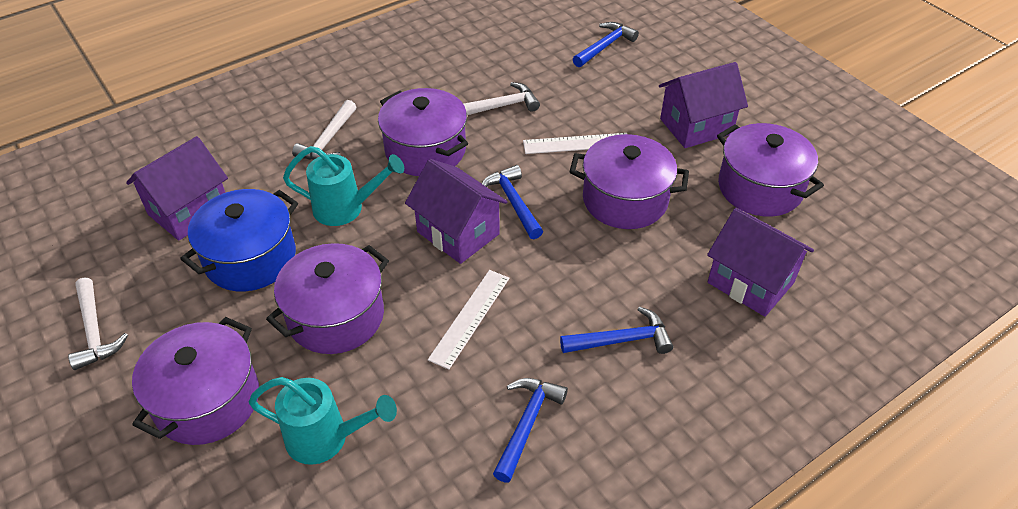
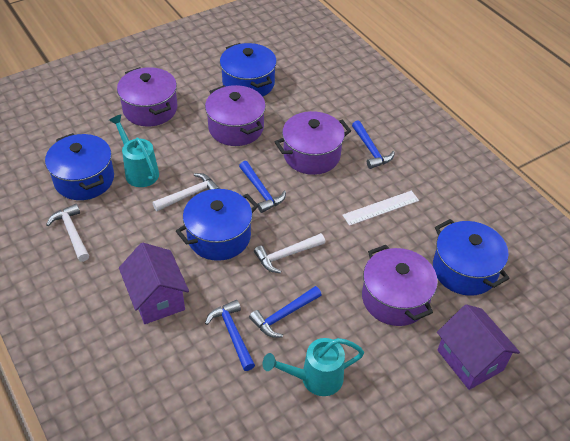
blue pot: 1 -> 4
purple house: 4 -> 2
purple pot: 5 -> 4
white ruler: 2 -> 1

